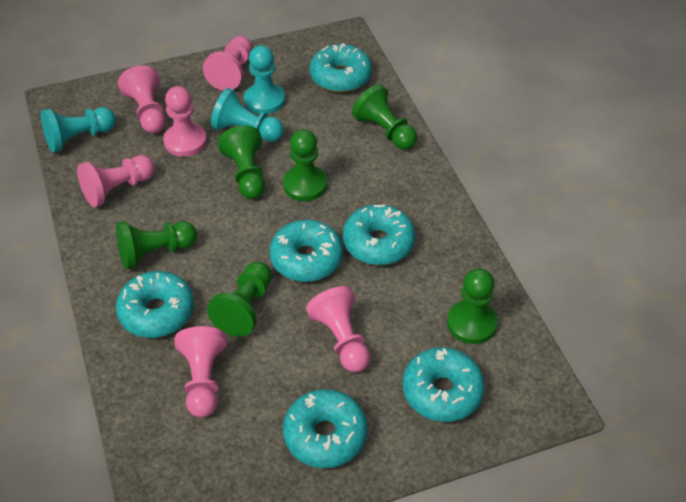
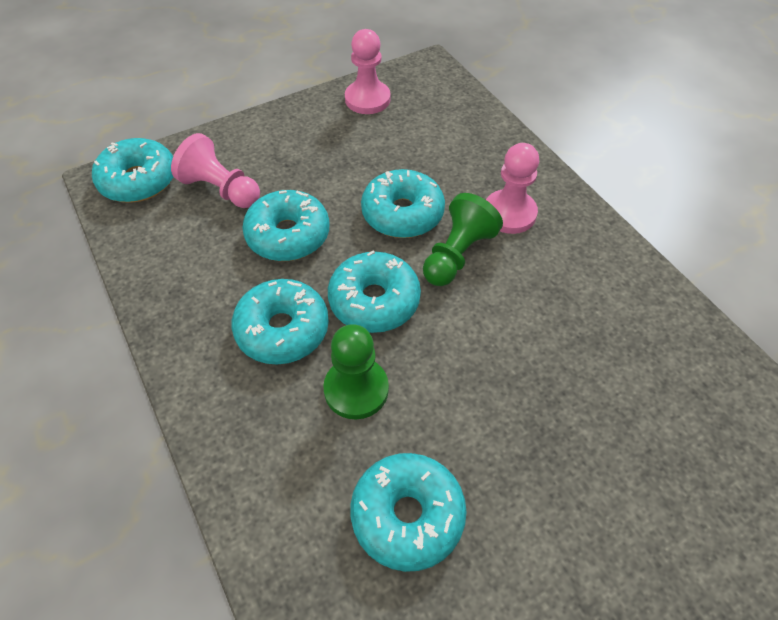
green pawn: 6 -> 2
pink pawn: 6 -> 3
turquoise pawn: 3 -> 0

